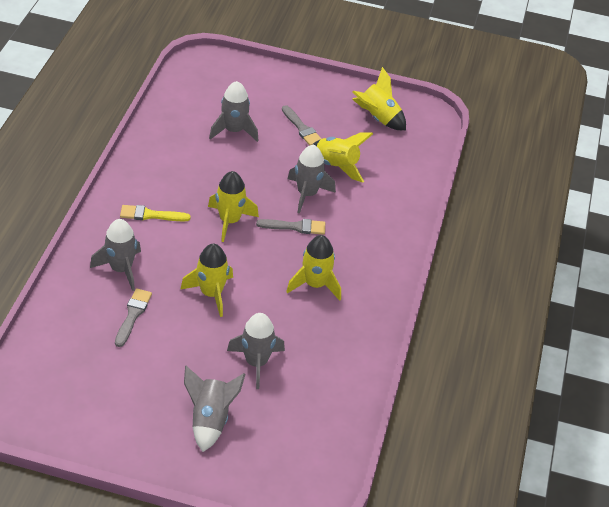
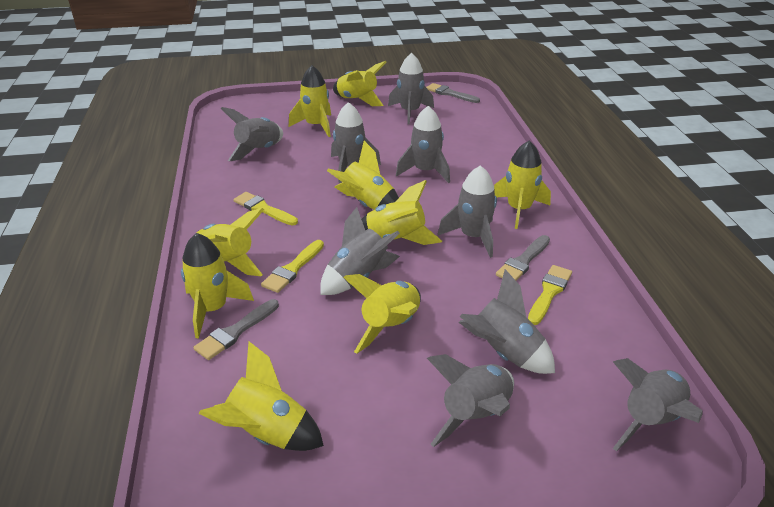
grey rocket: 5 -> 9
yellow brush: 1 -> 3
yellow rocket: 5 -> 9

